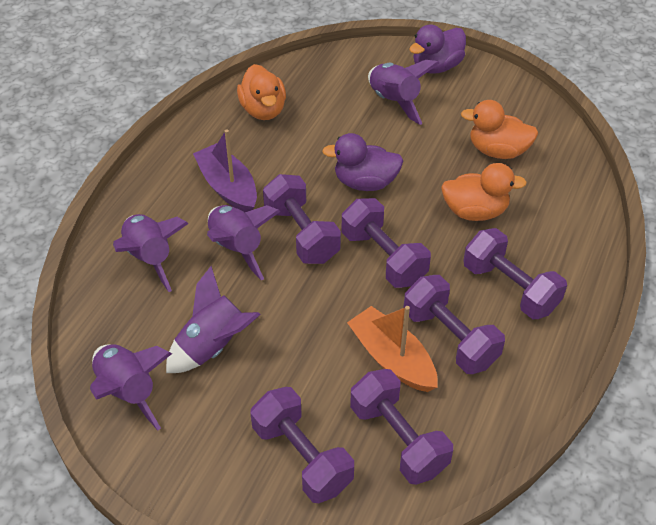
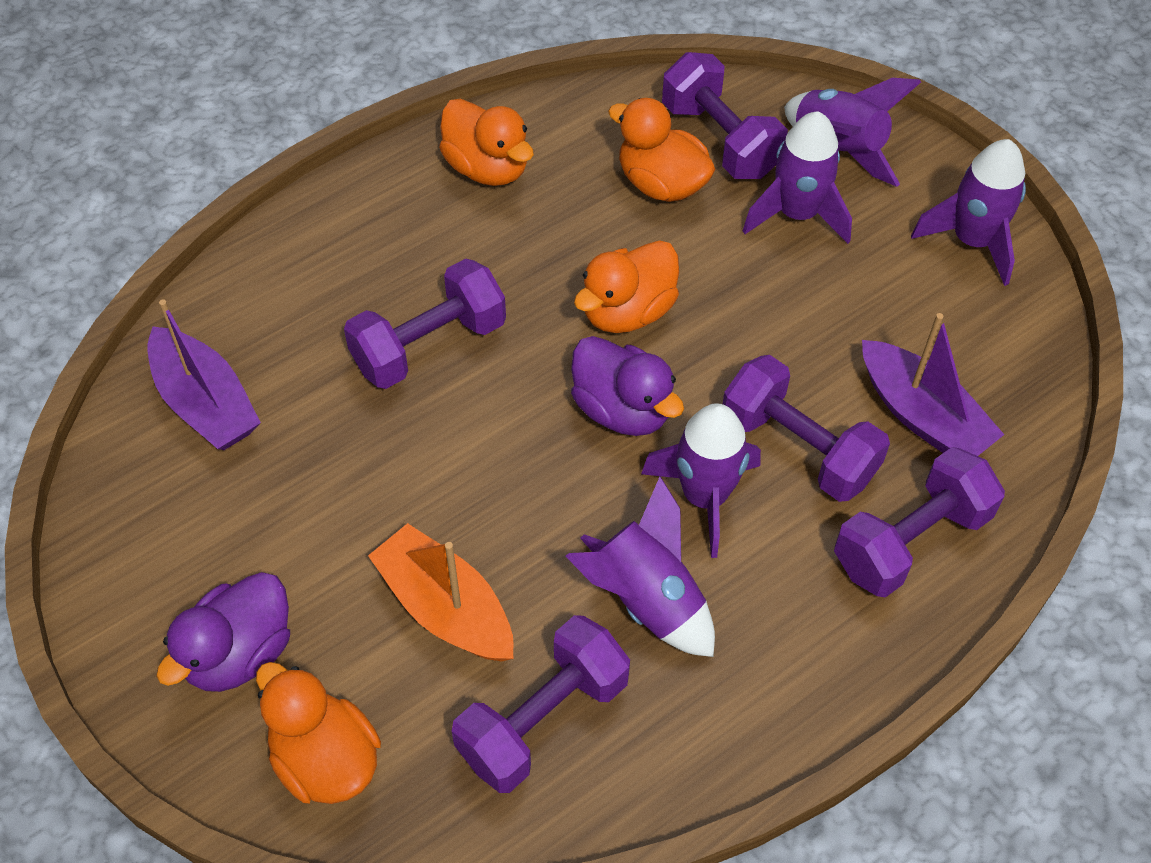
orange duck: 3 -> 4
purple boat: 1 -> 2
purple dumbbell: 6 -> 5

